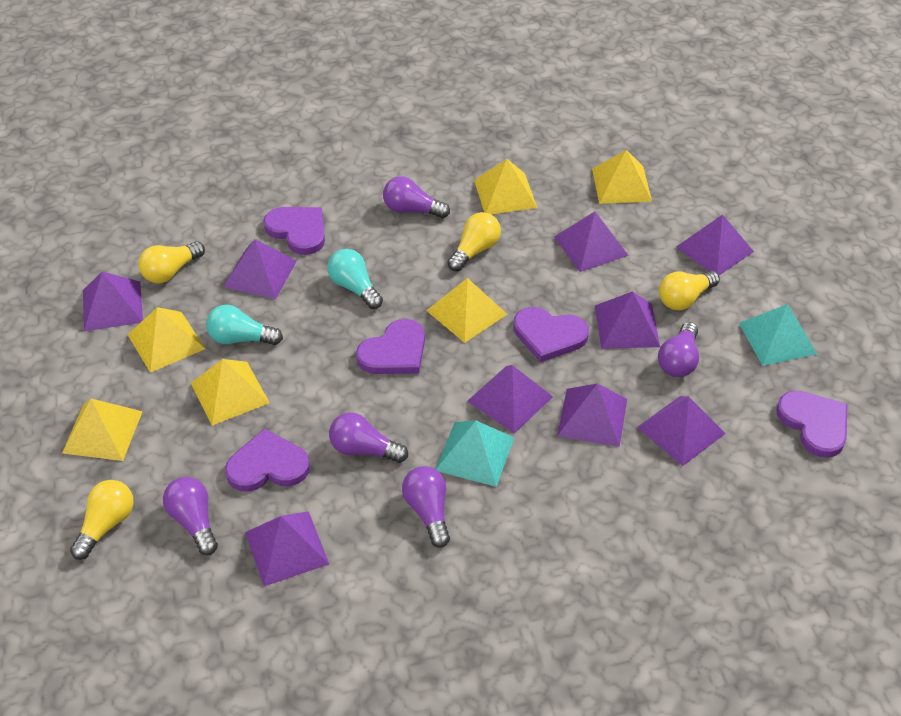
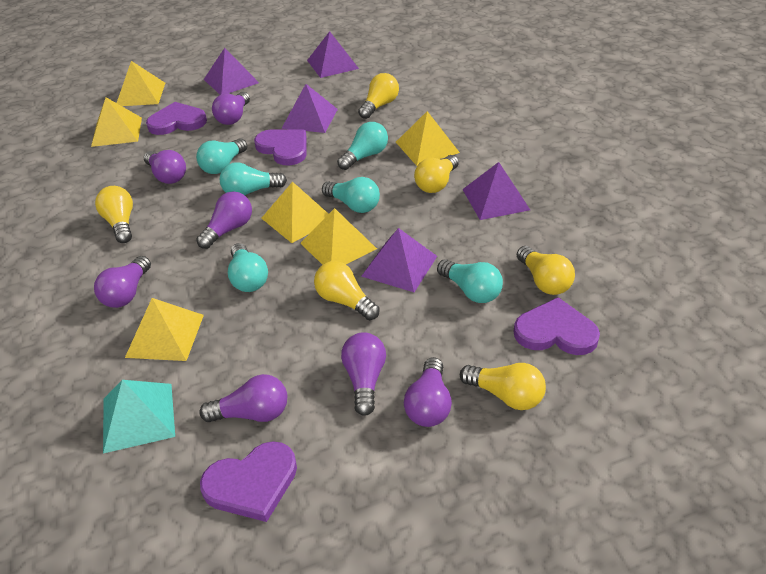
purple heart: 5 -> 4
purple light bulb: 5 -> 7
purple pyramid: 9 -> 5
turquoise light bulb: 2 -> 6
turquoise pyramid: 2 -> 1
yellow light bulb: 4 -> 6

